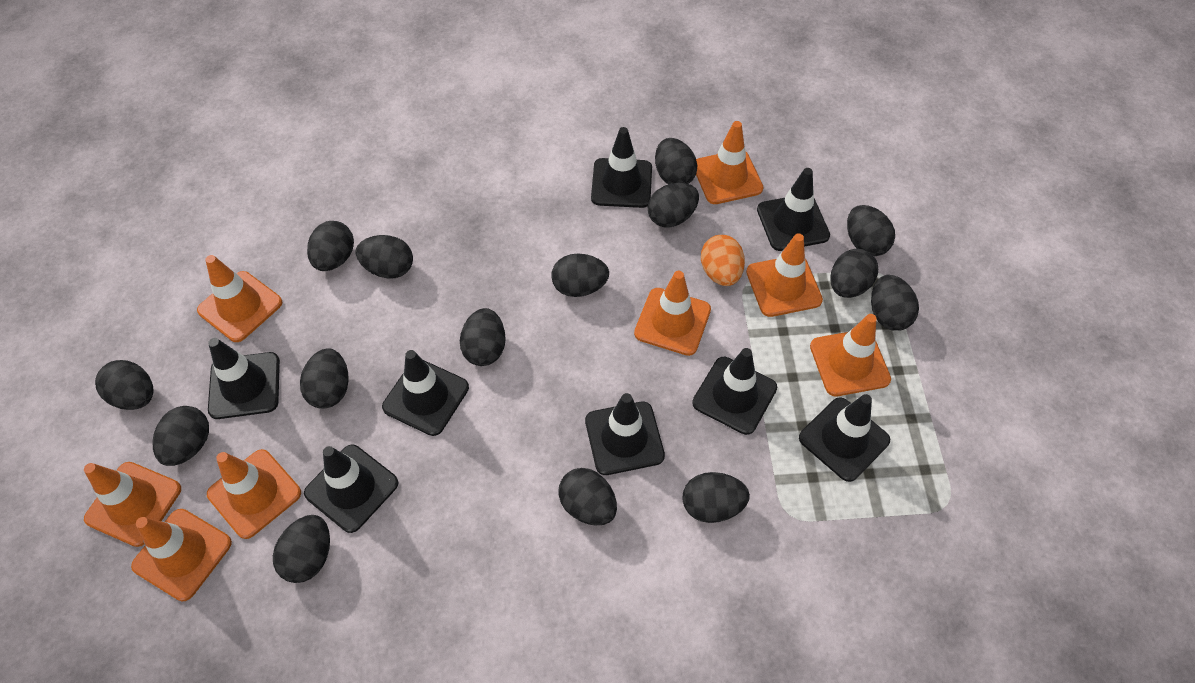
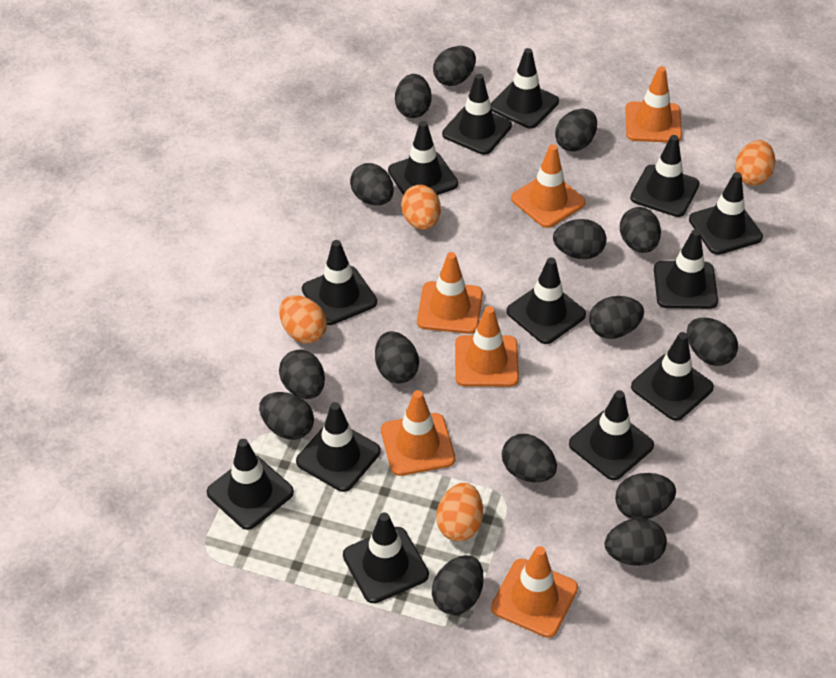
black traffic cone: 8 -> 13
orange egg: 1 -> 4
orange traffic cone: 8 -> 6

